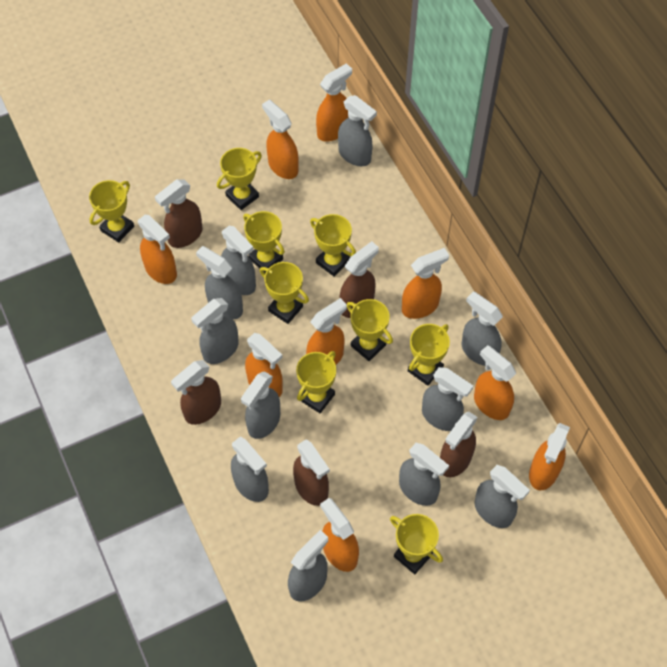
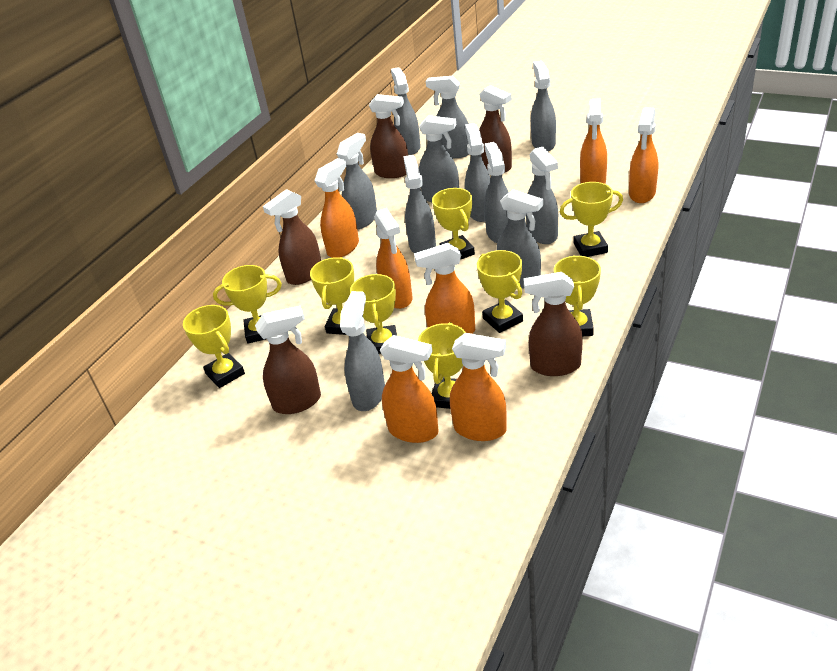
orange spray bottle: 9 -> 7

